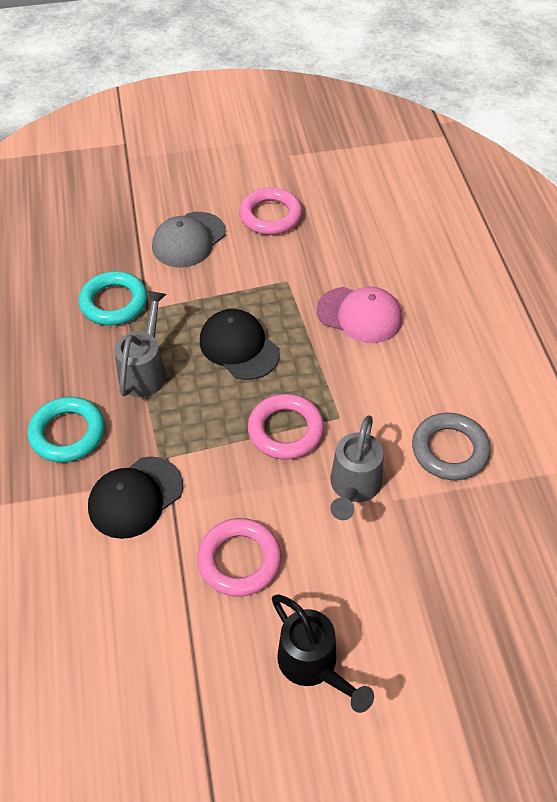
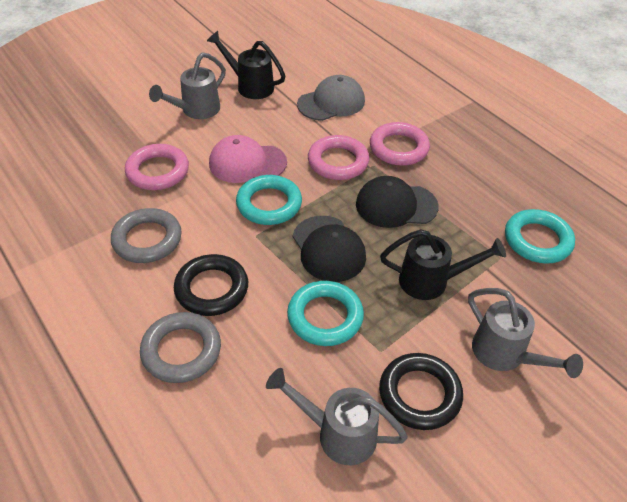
black ring: 0 -> 2
black watering can: 1 -> 2
grey ring: 1 -> 2
grey watering can: 2 -> 3
turquoise ring: 2 -> 3

